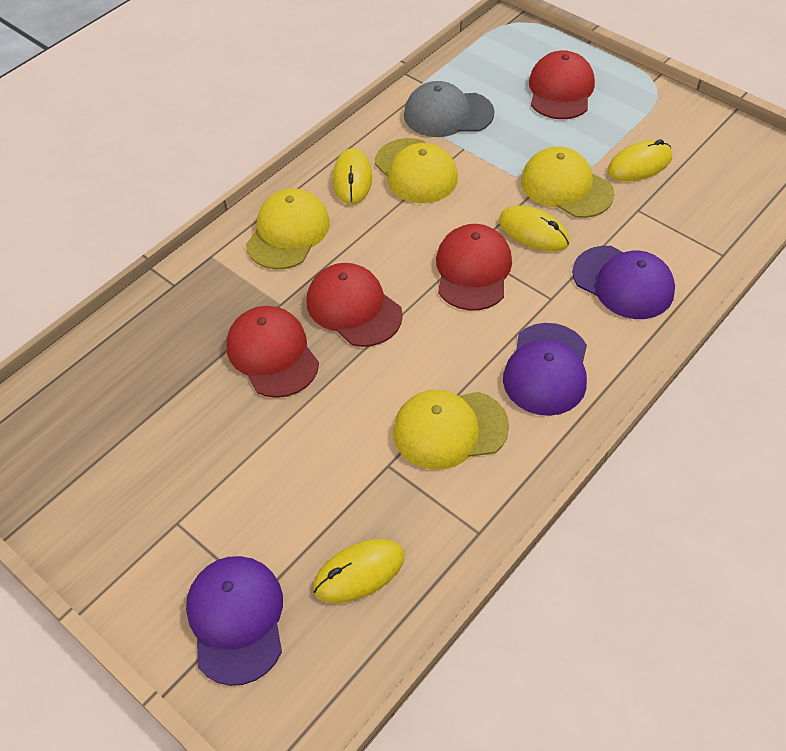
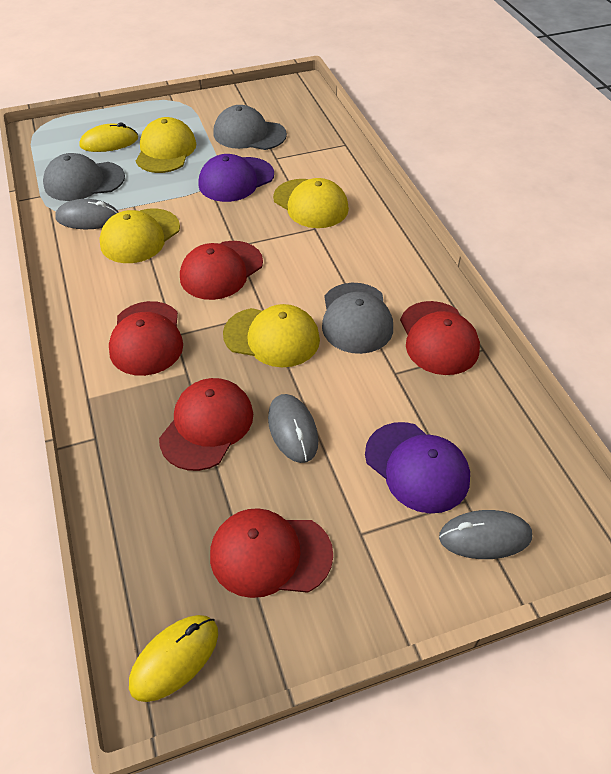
grey cap: 1 -> 3
grey mouse: 0 -> 3
purple cap: 3 -> 2
red cap: 4 -> 5
yellow mouse: 4 -> 2

